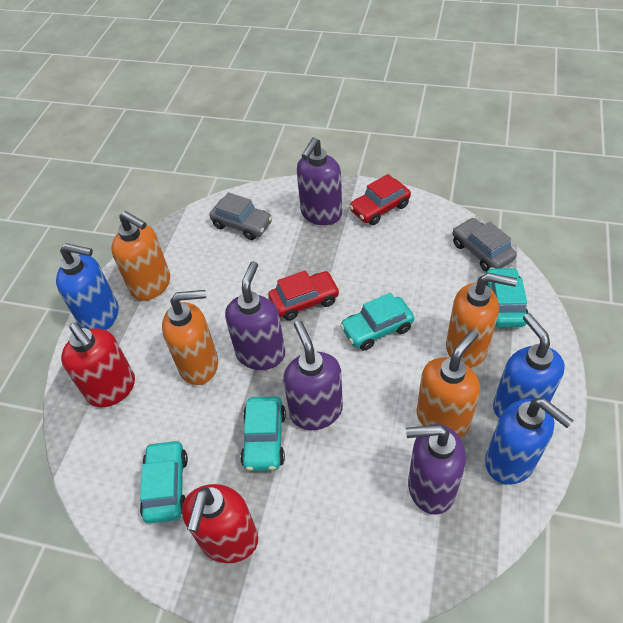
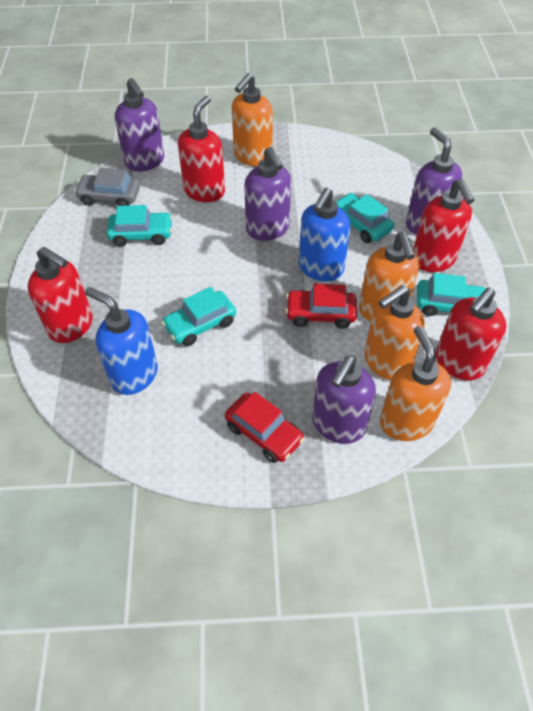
blue soap dispenser: 3 -> 2
grey car: 2 -> 1
red soap dispenser: 2 -> 4

